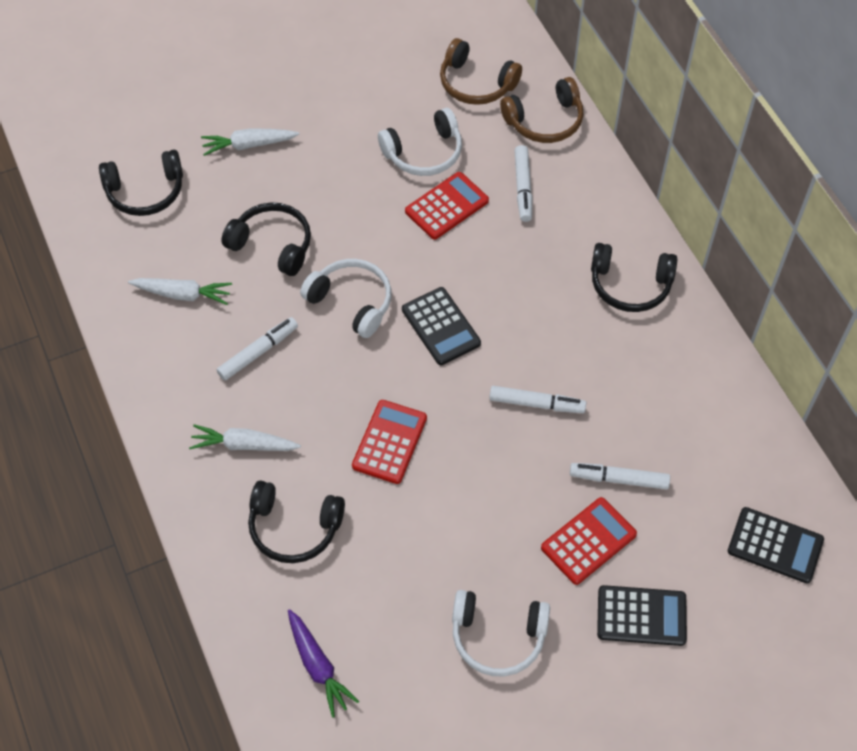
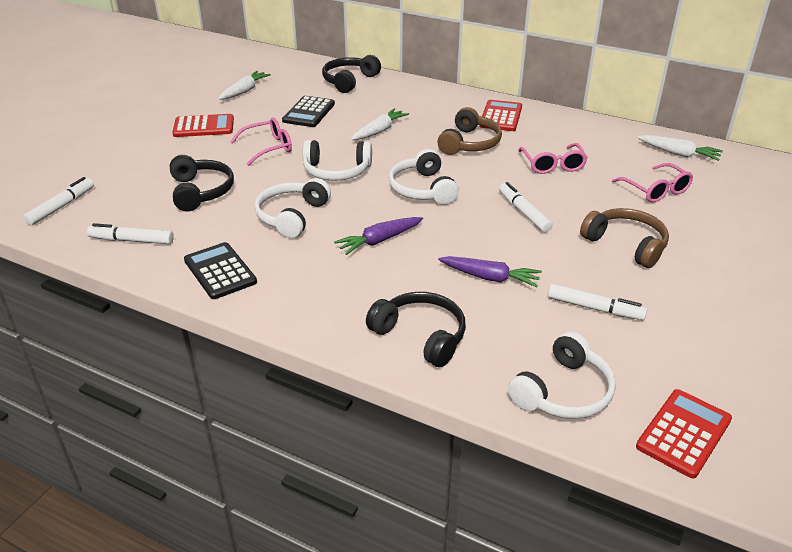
black calculator: 3 -> 2
black headphones: 4 -> 3
pink glasses: 0 -> 3
purple carrot: 1 -> 2
white headphones: 3 -> 4

